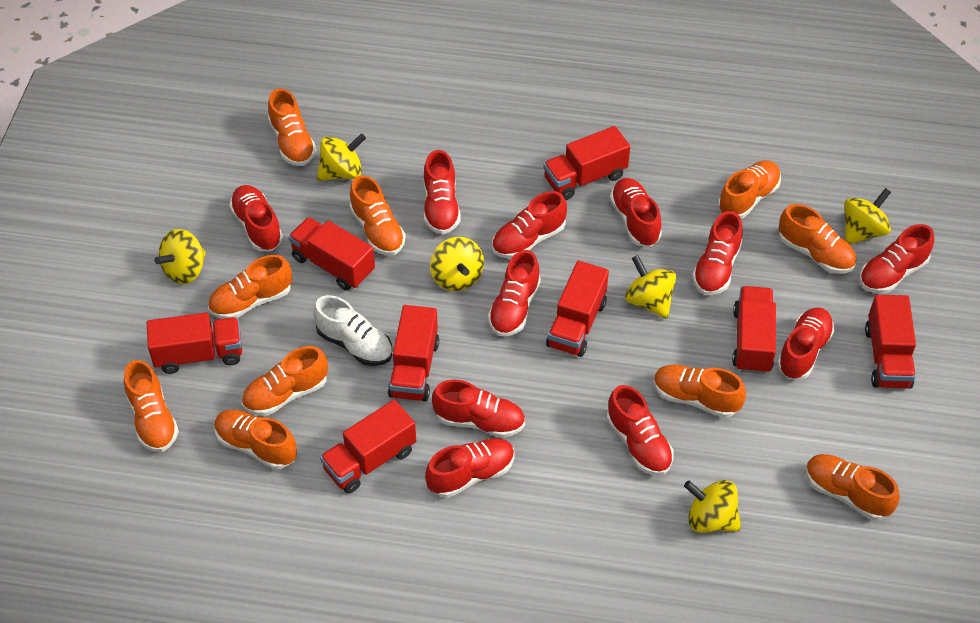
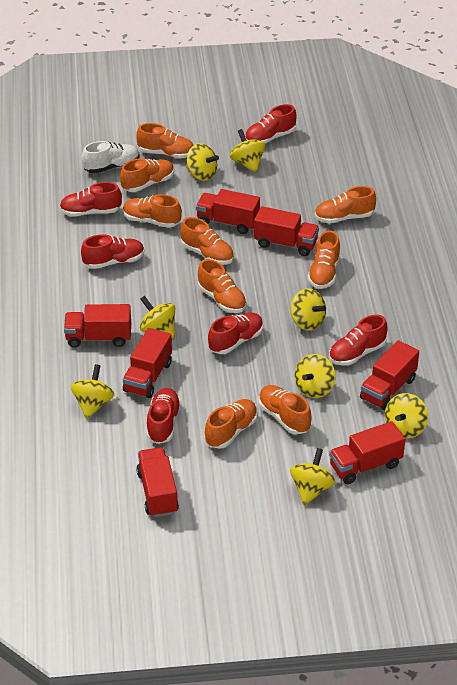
orange shoe: 10 -> 9
red shoe: 11 -> 6
red truck: 8 -> 7
yellow spinning top: 6 -> 8

